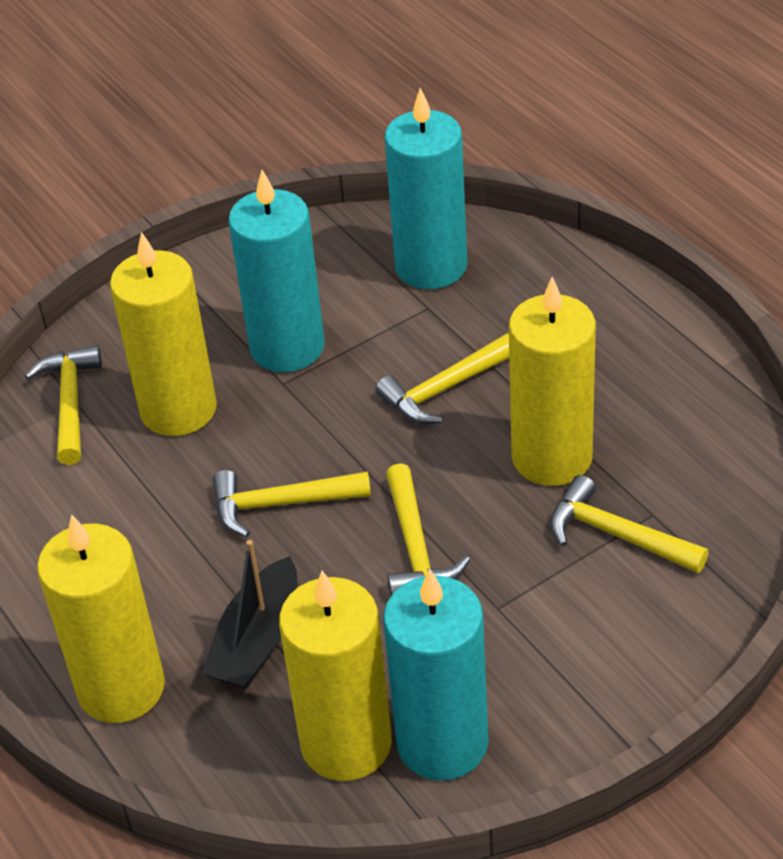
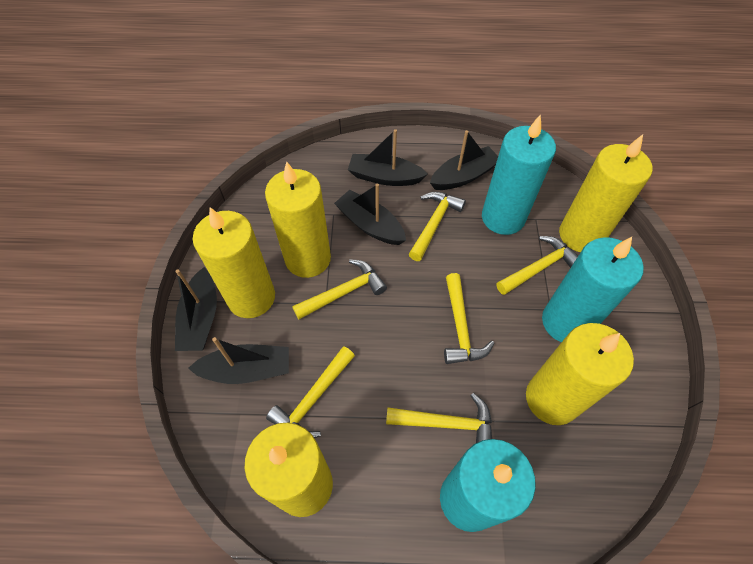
black boat: 1 -> 5
yellow candle: 4 -> 5
yellow hammer: 5 -> 6

